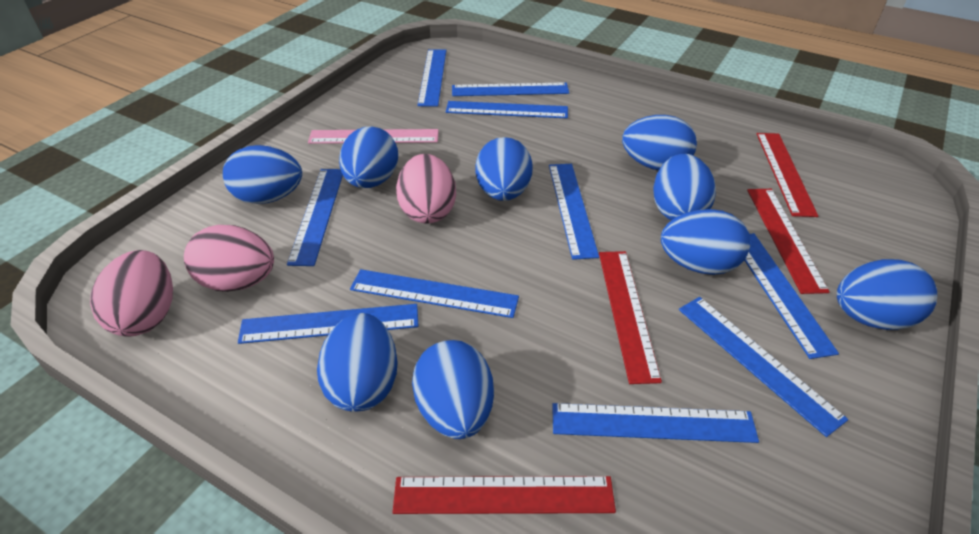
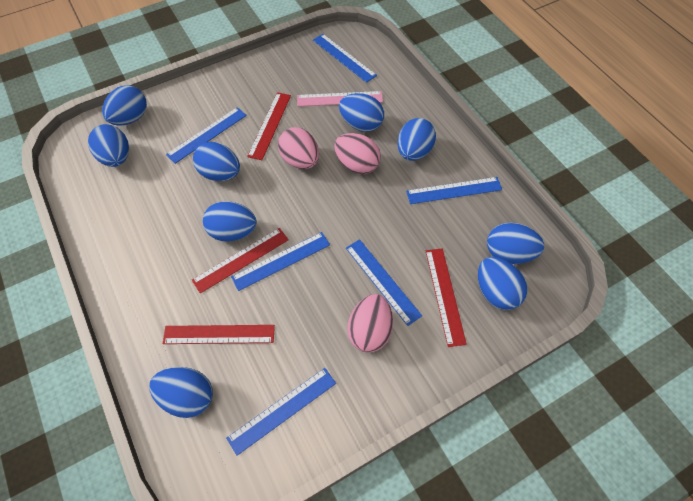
blue ruler: 10 -> 6

